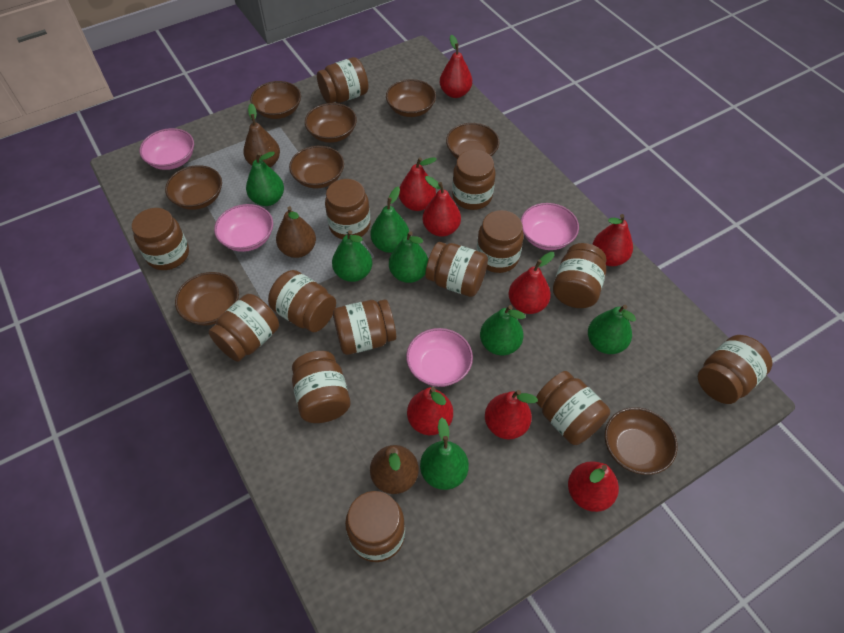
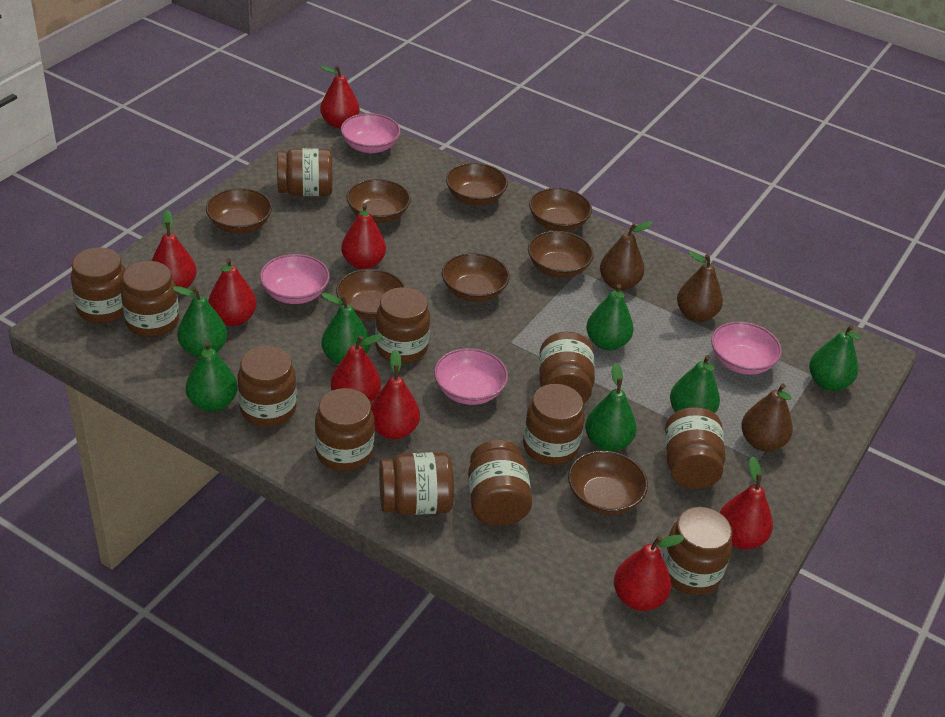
brown jar: 14 -> 12

